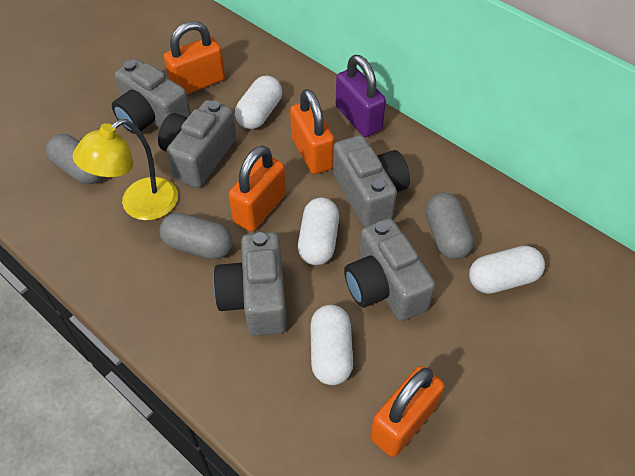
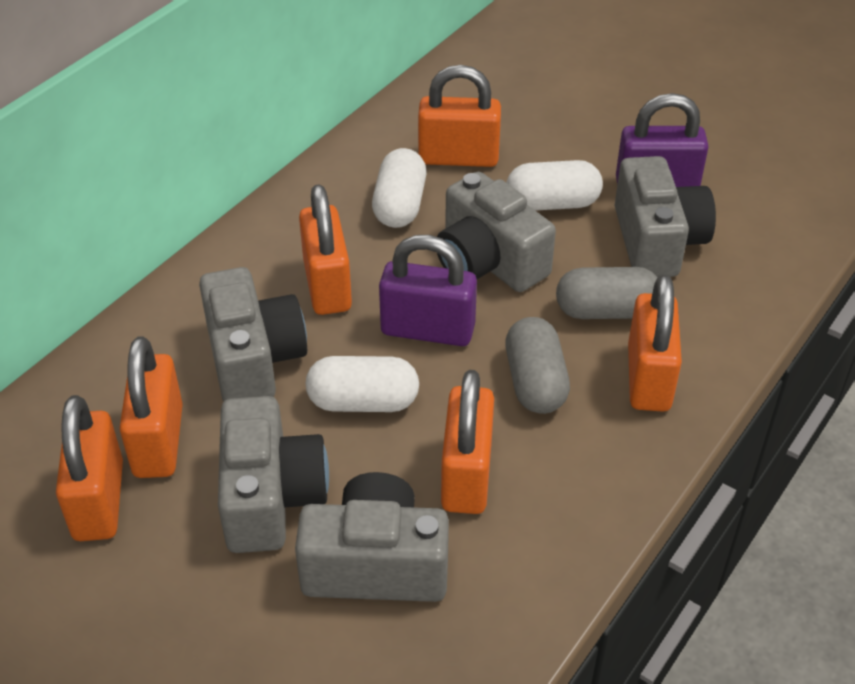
grey capsule: 3 -> 2
orange padlock: 4 -> 6
purple padlock: 1 -> 2
white capsule: 4 -> 3
yellow lamp: 1 -> 0

